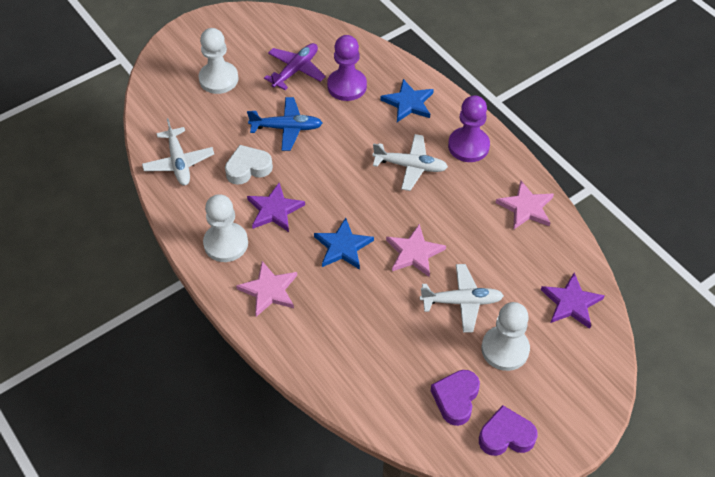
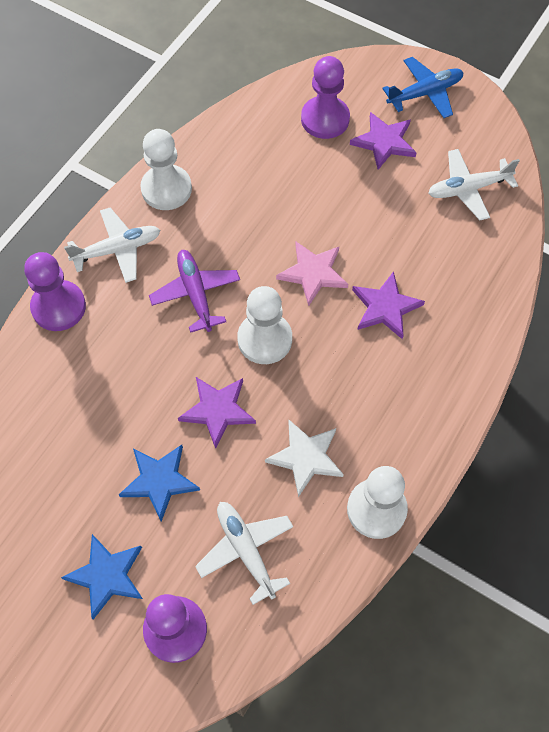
pink star: 3 -> 1
purple heart: 2 -> 0
purple pawn: 2 -> 3
purple star: 2 -> 3
white heart: 1 -> 0
white star: 0 -> 1

